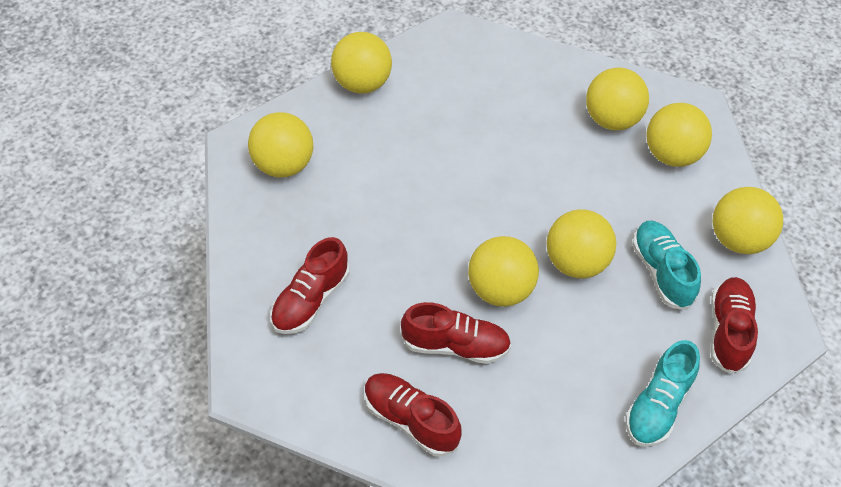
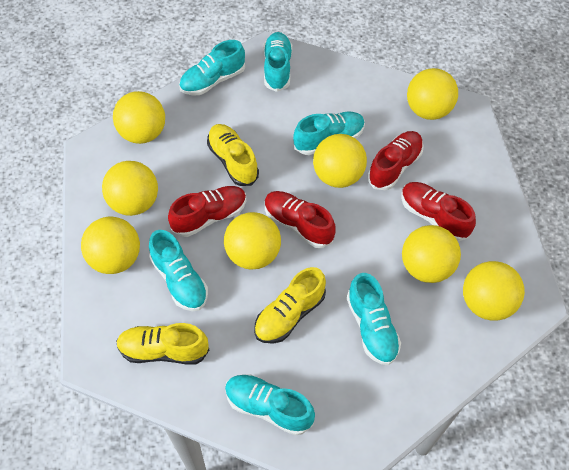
turquoise shoe: 2 -> 6
yellow ball: 7 -> 8
yellow shoe: 0 -> 3

